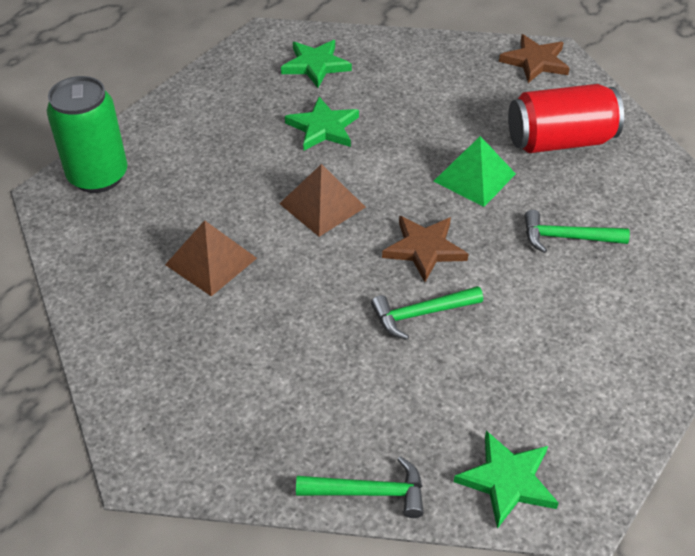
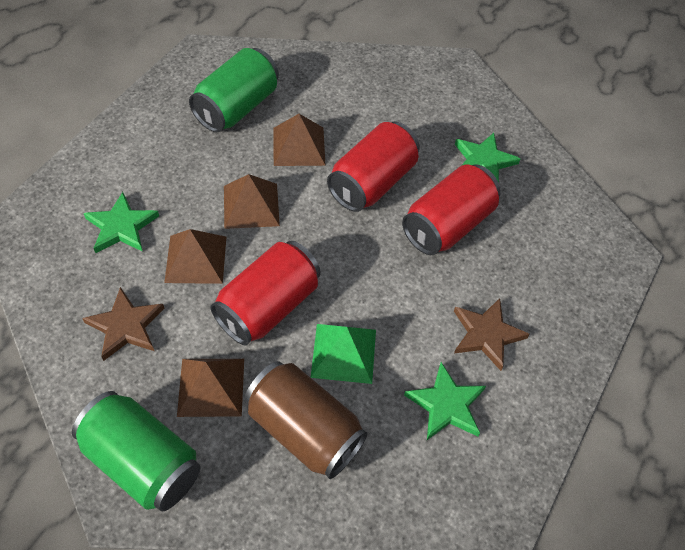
brown can: 0 -> 1
brown pyramid: 2 -> 4
green can: 1 -> 2
green hammer: 3 -> 0
red can: 1 -> 3

